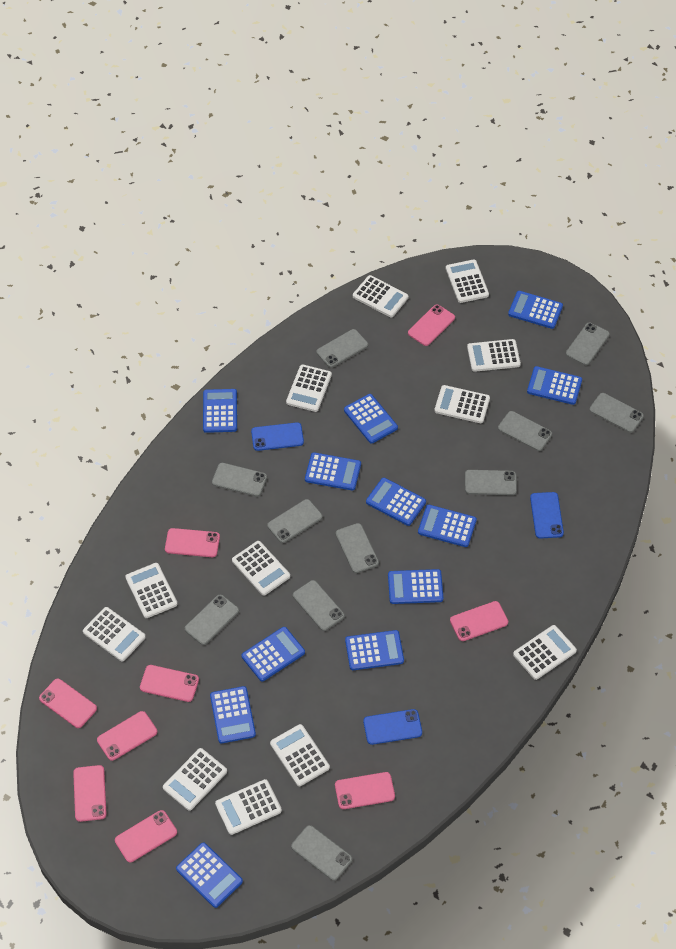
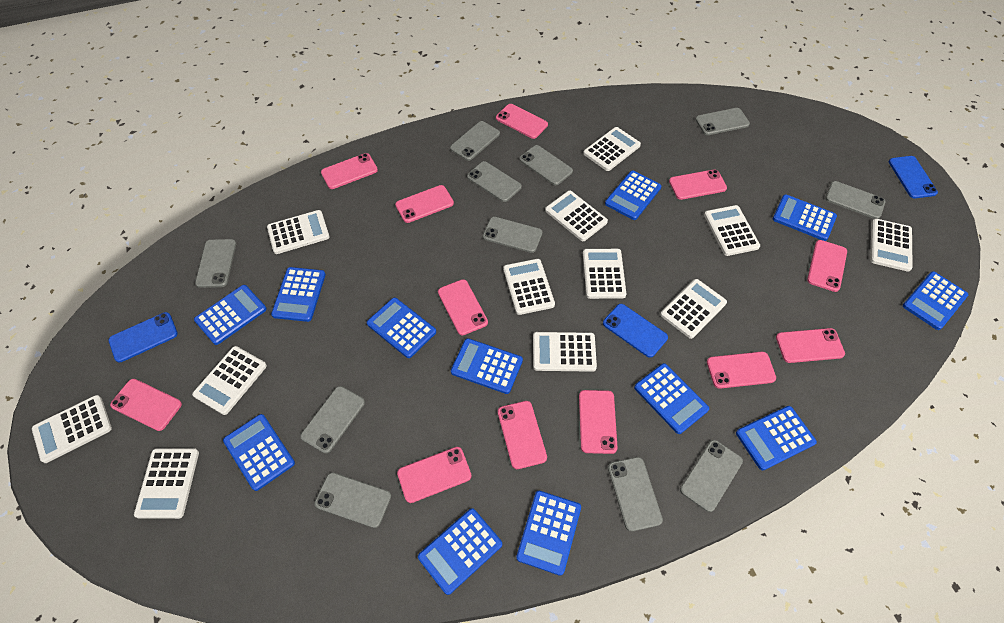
pink phone: 9 -> 12

